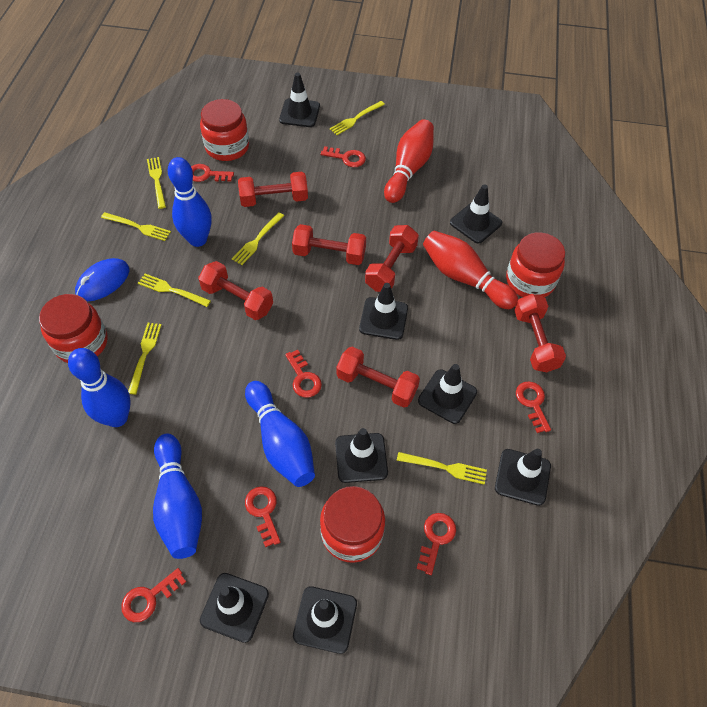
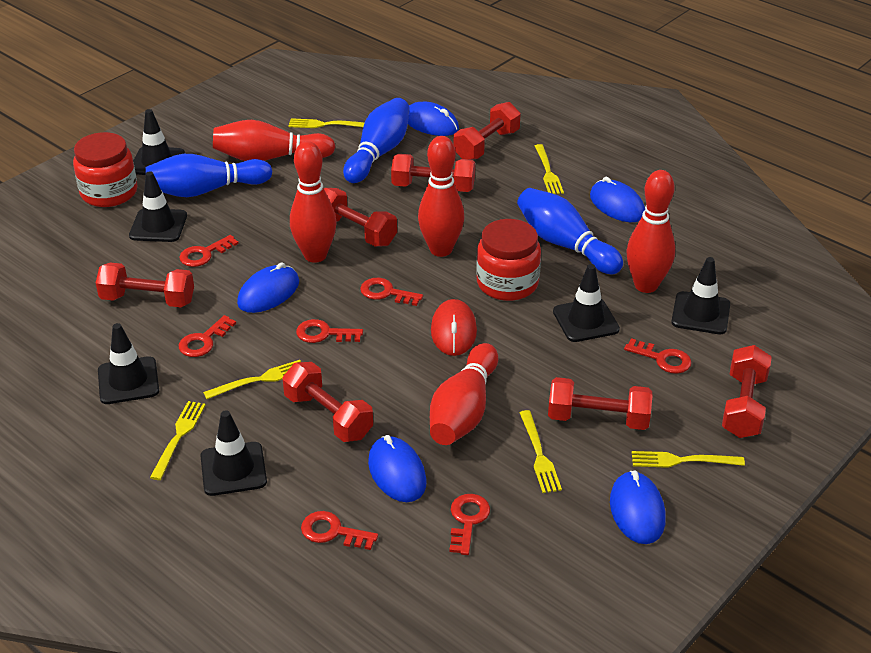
black traffic cone: 8 -> 6
blue bowling pin: 4 -> 3
blue mouse: 1 -> 5
red bowling pin: 2 -> 5
red dumbbell: 6 -> 7
red jar: 4 -> 2
red mouse: 0 -> 1
yellow fork: 7 -> 6

